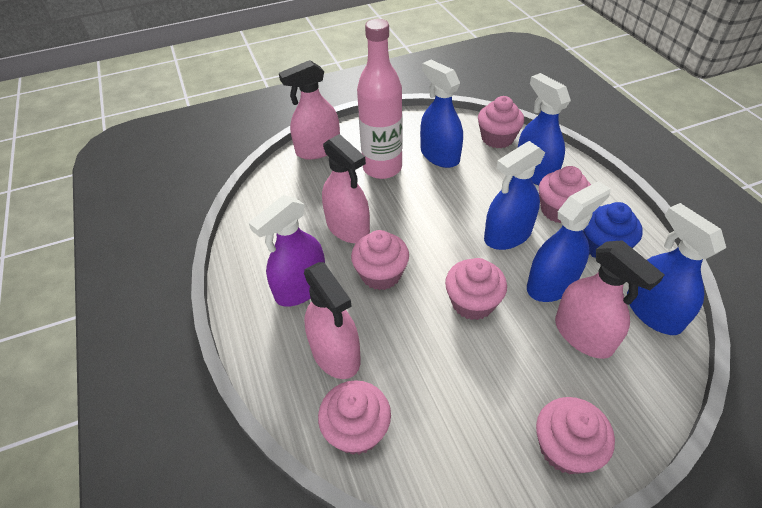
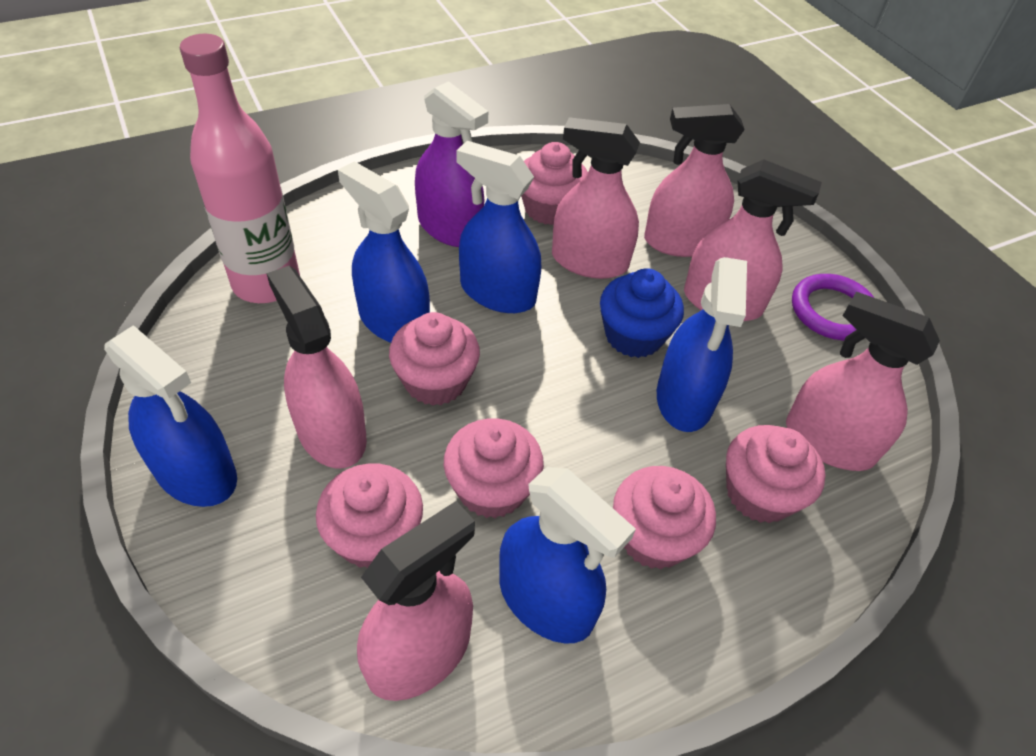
pink spray bottle: 4 -> 6
purple ring: 0 -> 1

